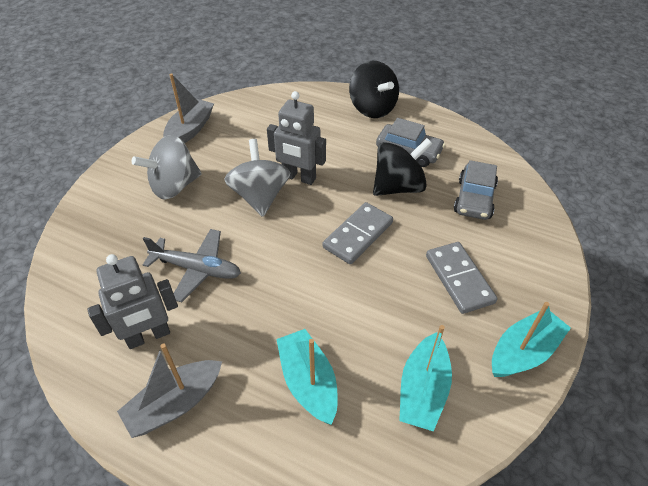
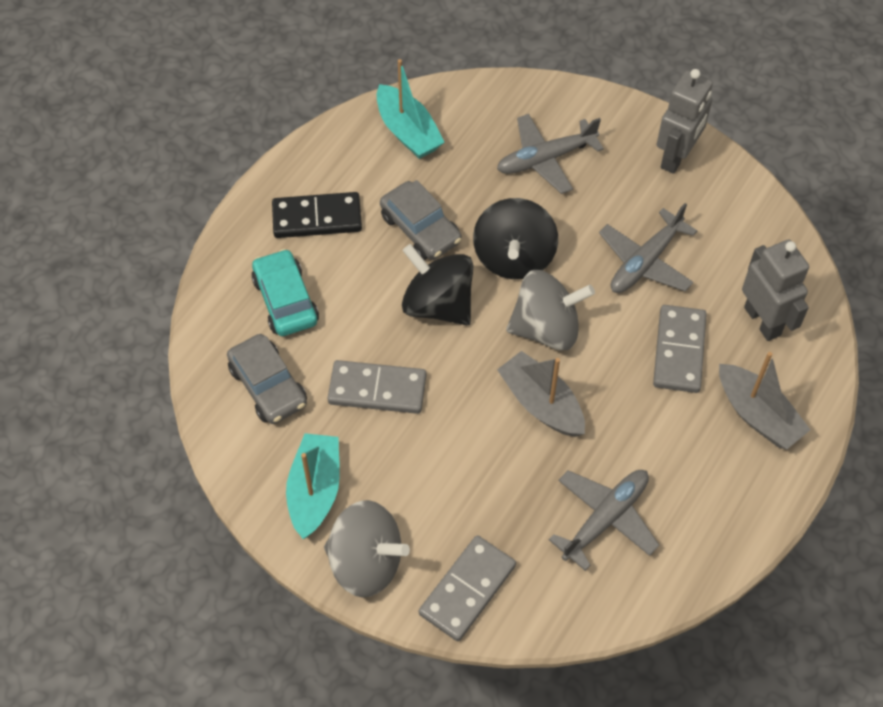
black domino: 0 -> 1
grey domino: 2 -> 3
grey plane: 1 -> 3
turquoise boat: 3 -> 2
turquoise car: 0 -> 1

